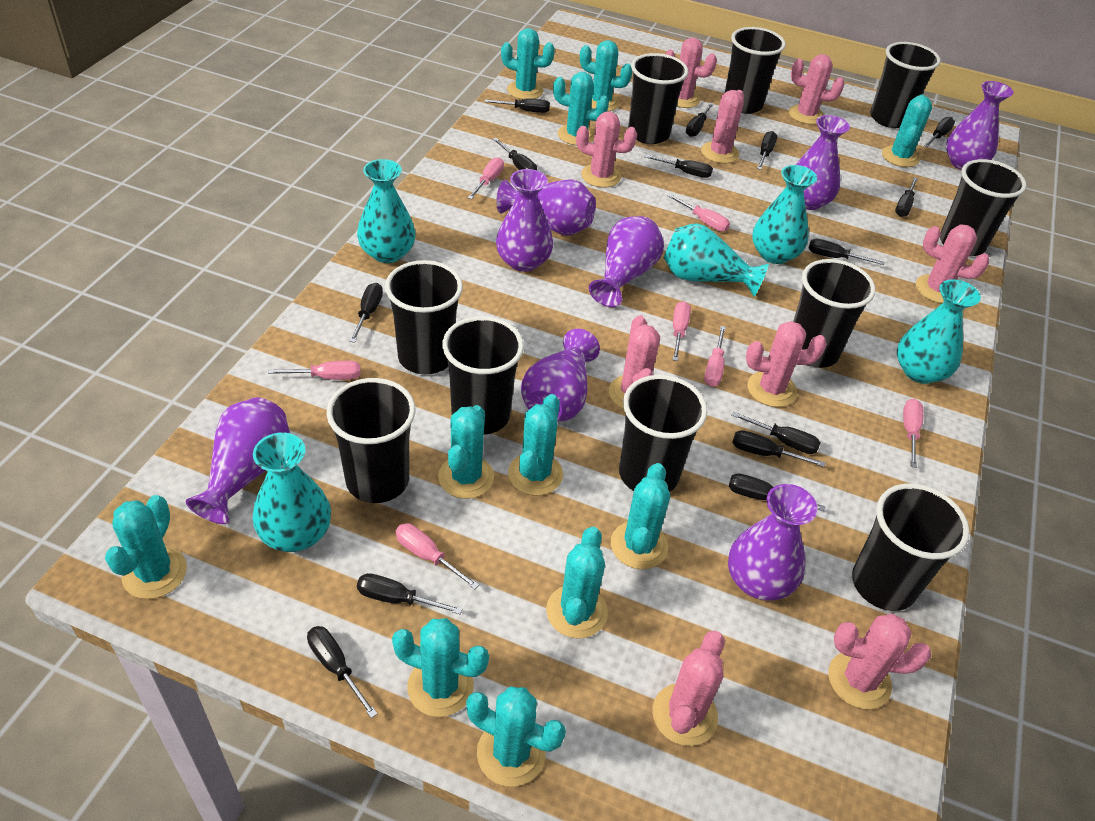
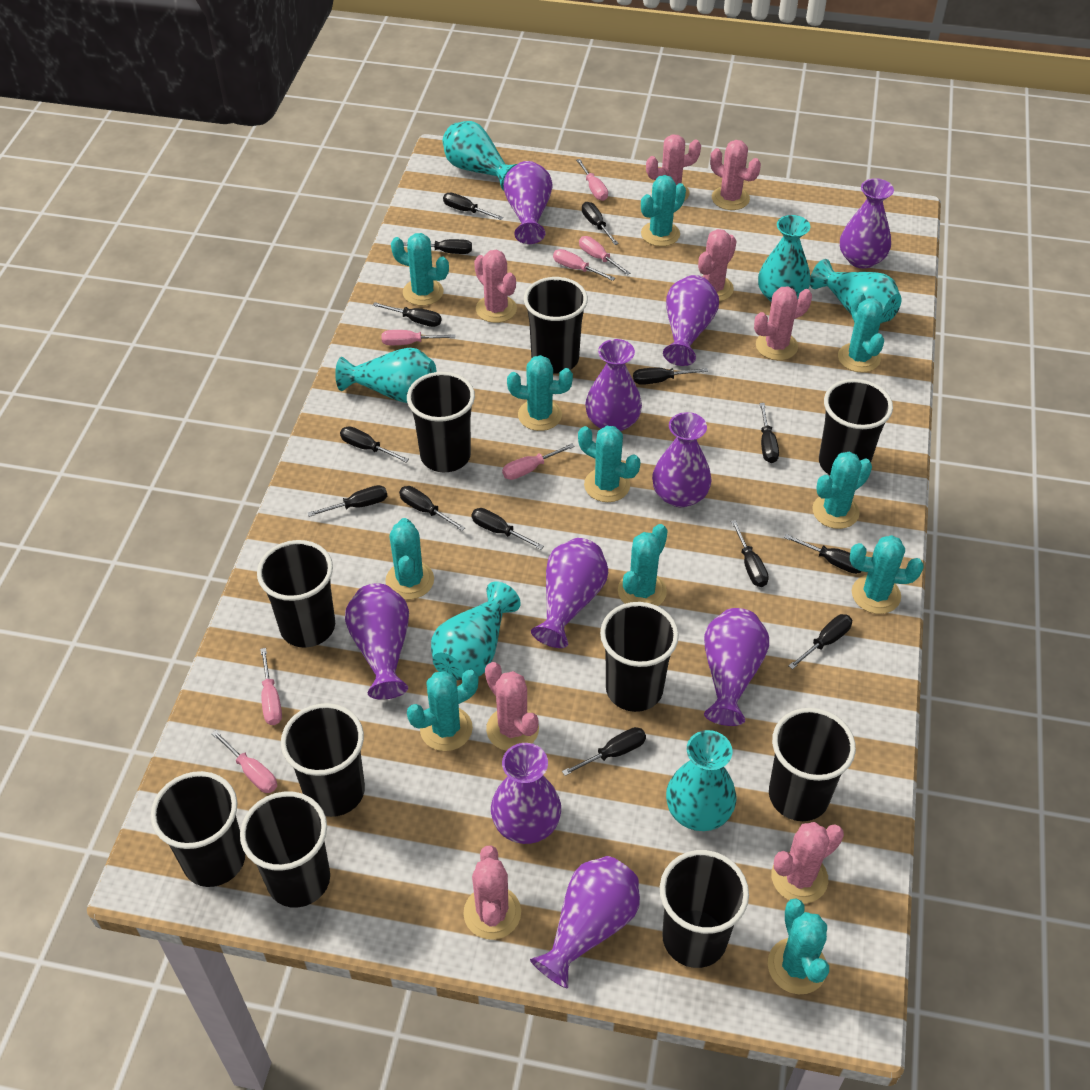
pink cactus: 9 -> 8
purple vase: 8 -> 10
turquoise vase: 5 -> 6

